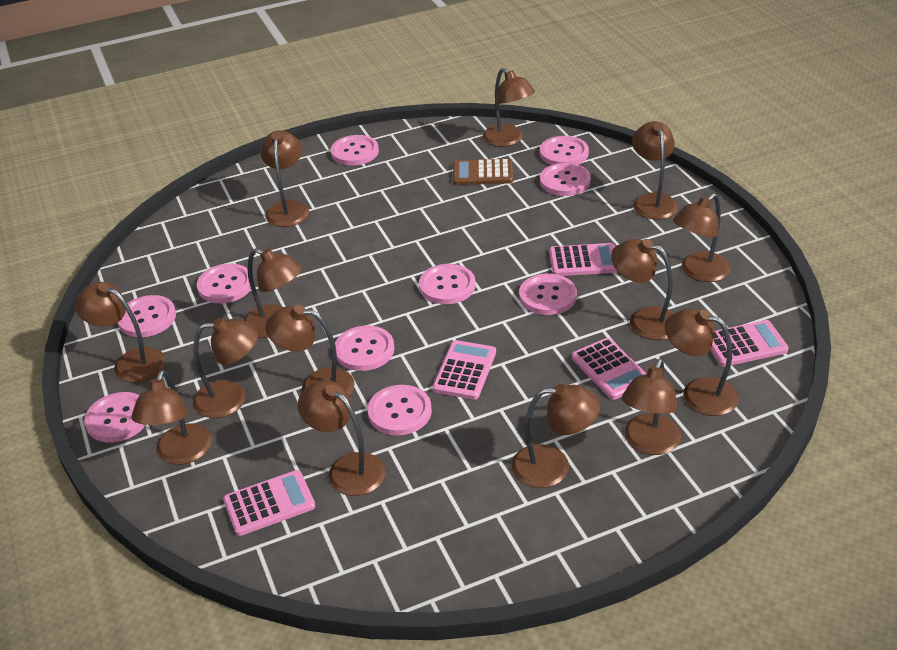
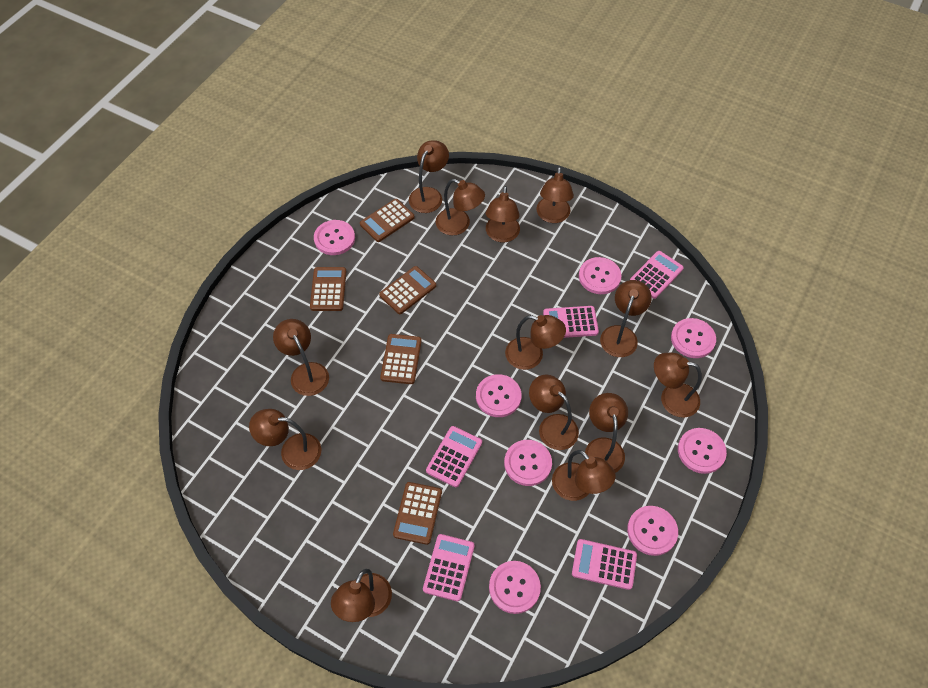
brown calculator: 1 -> 5
brown lamp: 14 -> 13
pink button: 10 -> 8

